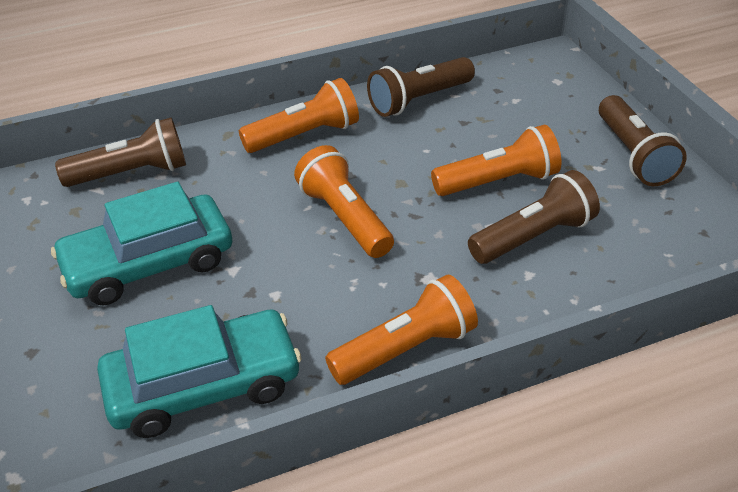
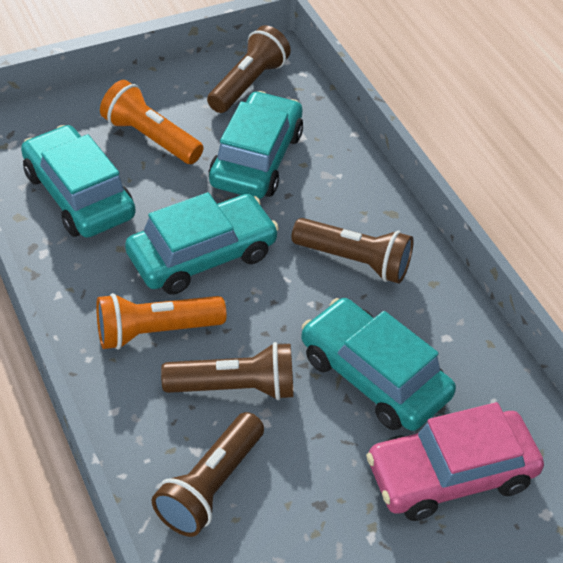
orange flashlight: 4 -> 2
pink car: 0 -> 1
turquoise car: 2 -> 4

